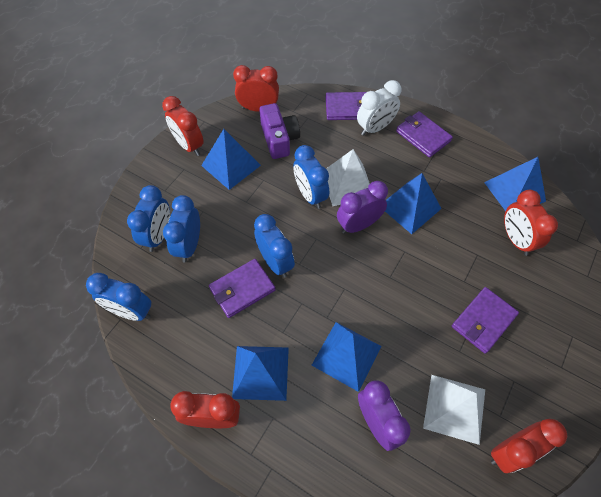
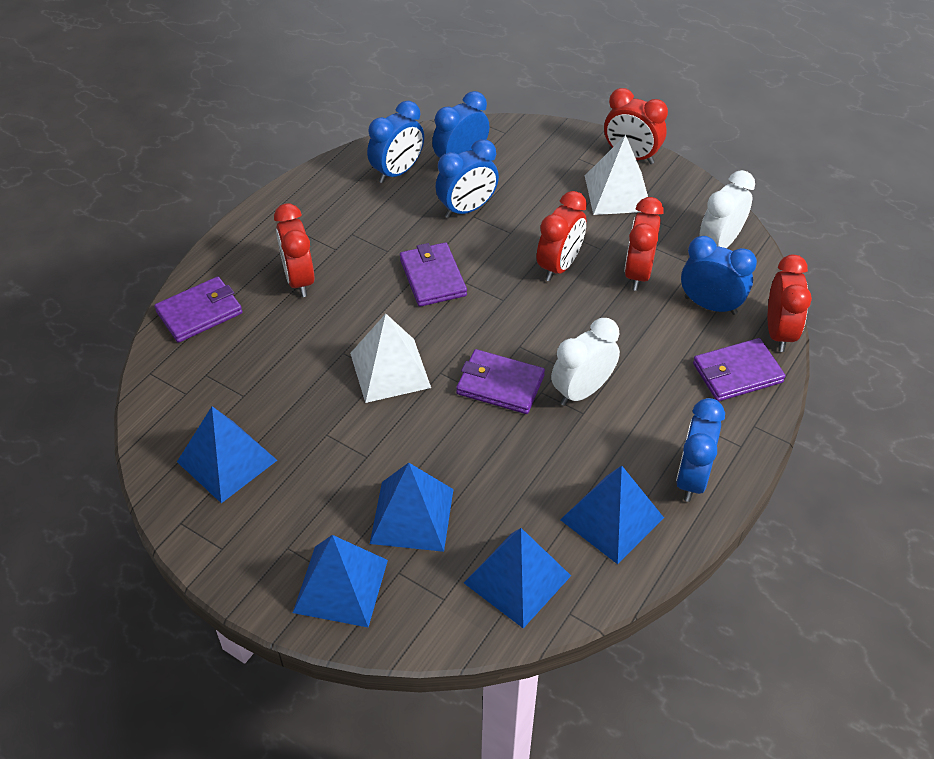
purple camera: 1 -> 0
purple clock: 2 -> 0
white clock: 1 -> 2

